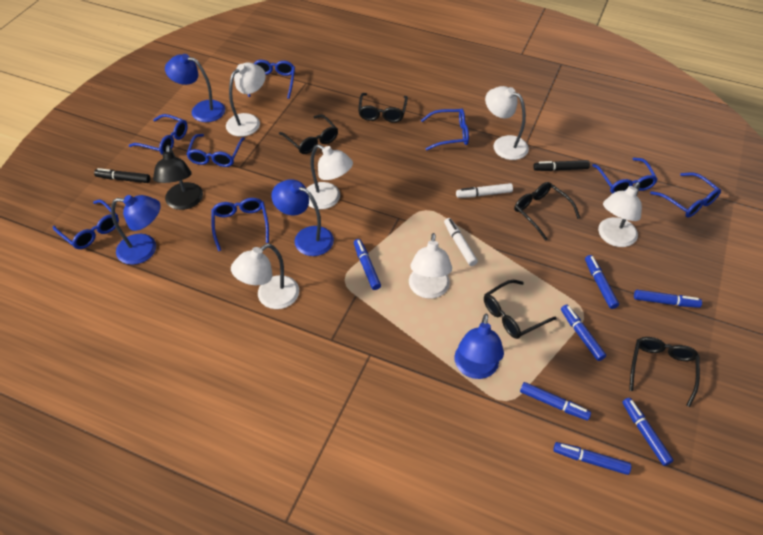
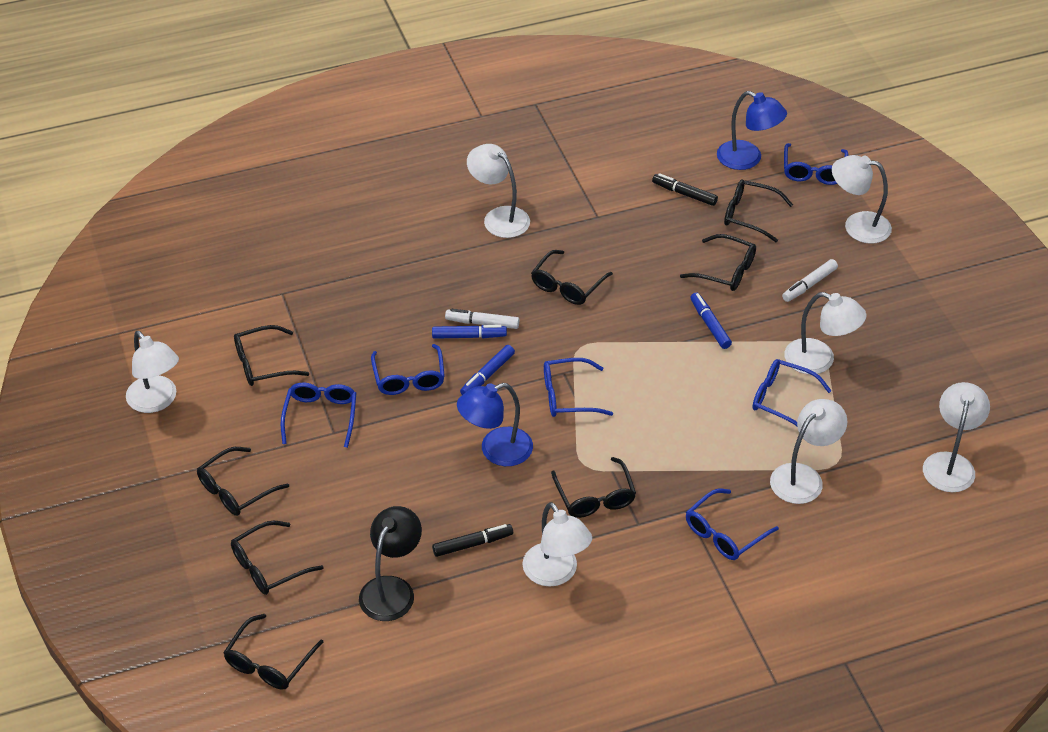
black glasses: 5 -> 8
blue glasses: 8 -> 6
blue lamp: 4 -> 2
blue marker: 7 -> 3
white lamp: 6 -> 7

